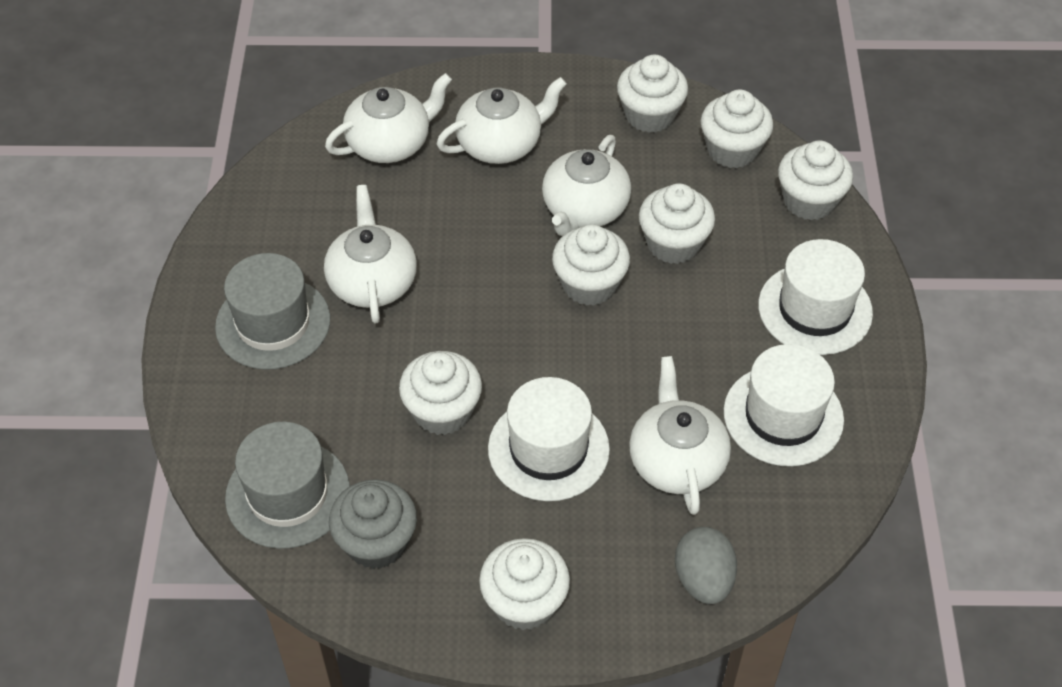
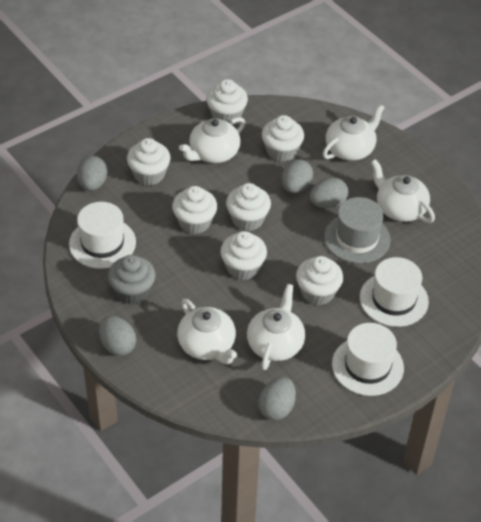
grey egg: 1 -> 5
grey hat: 2 -> 1

